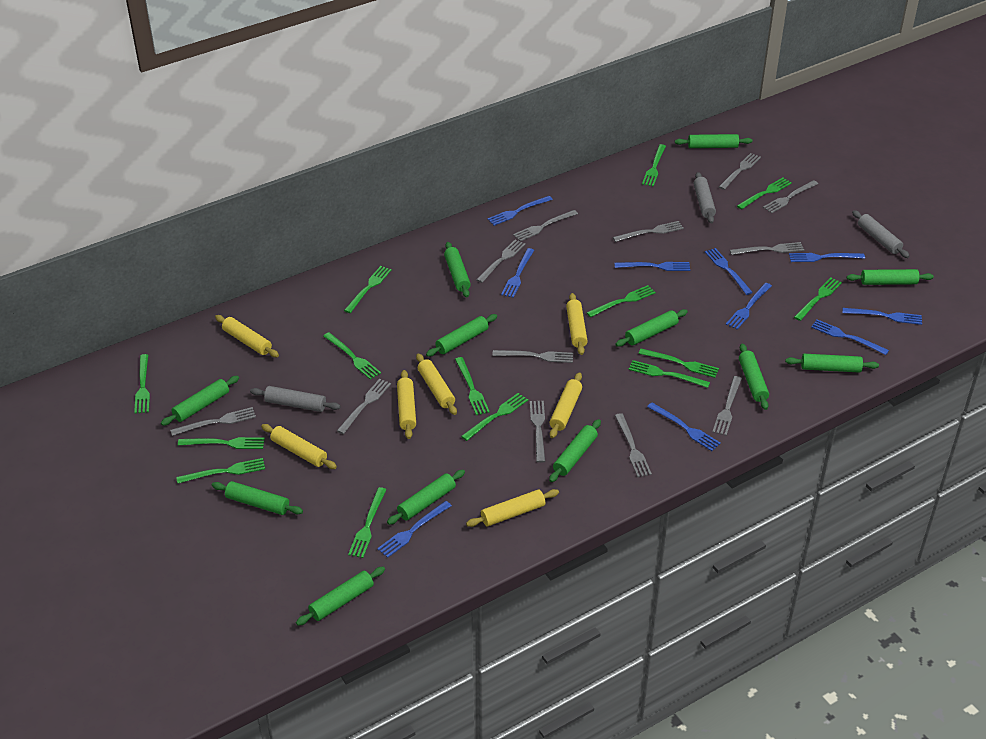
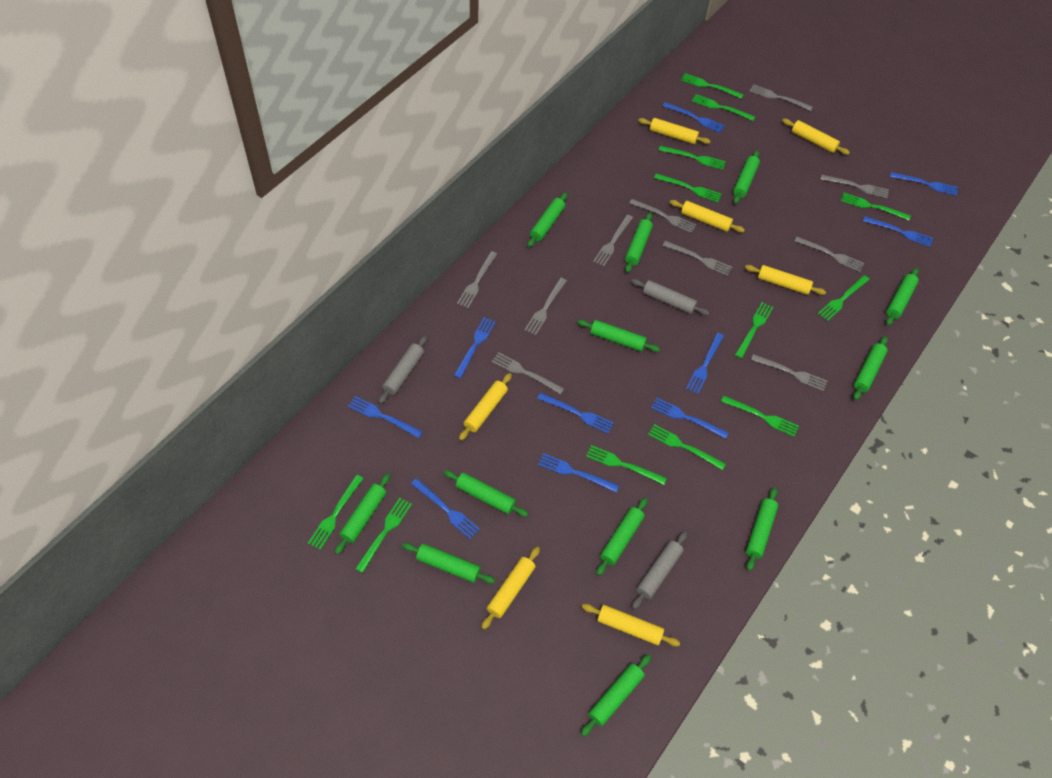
green fork: 14 -> 12
grey fork: 12 -> 10

